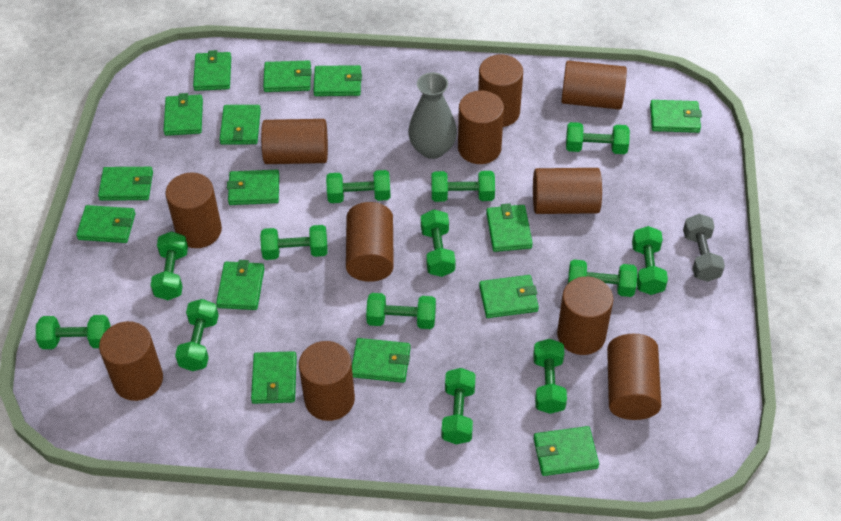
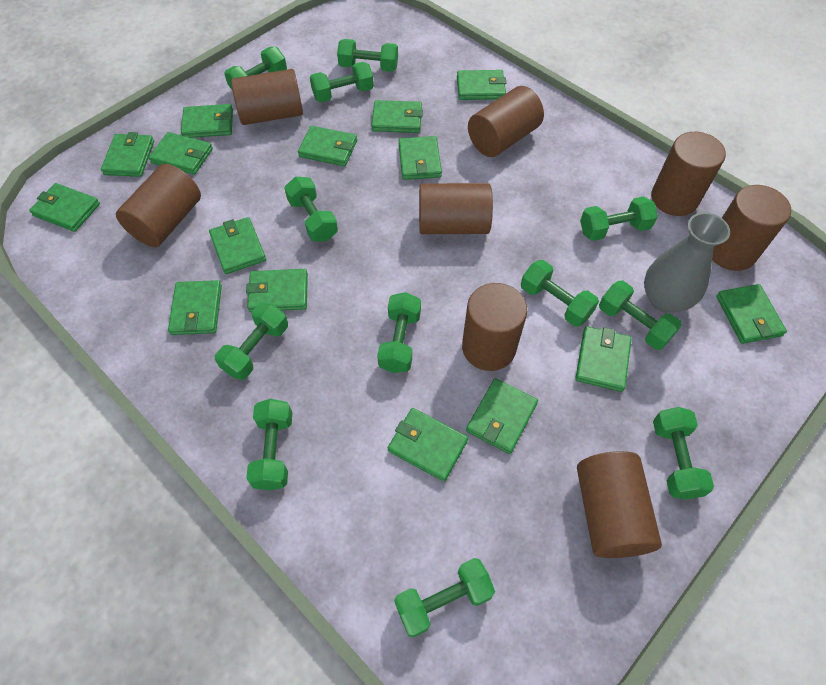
brown cylinder: 11 -> 8
green dumbbell: 13 -> 12
grey dumbbell: 1 -> 0

